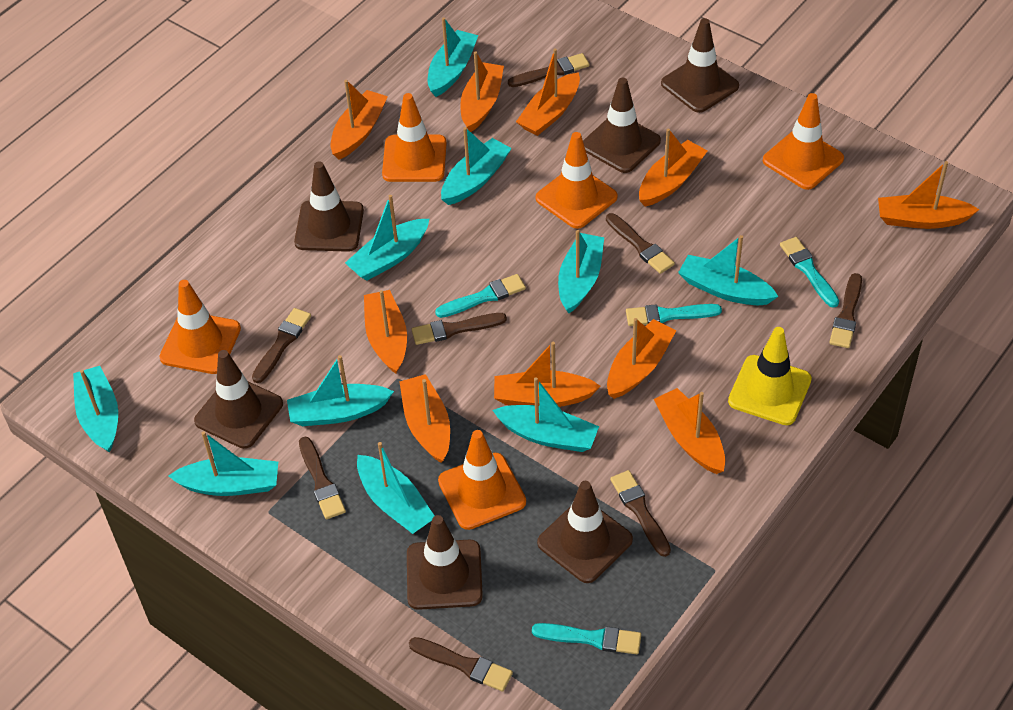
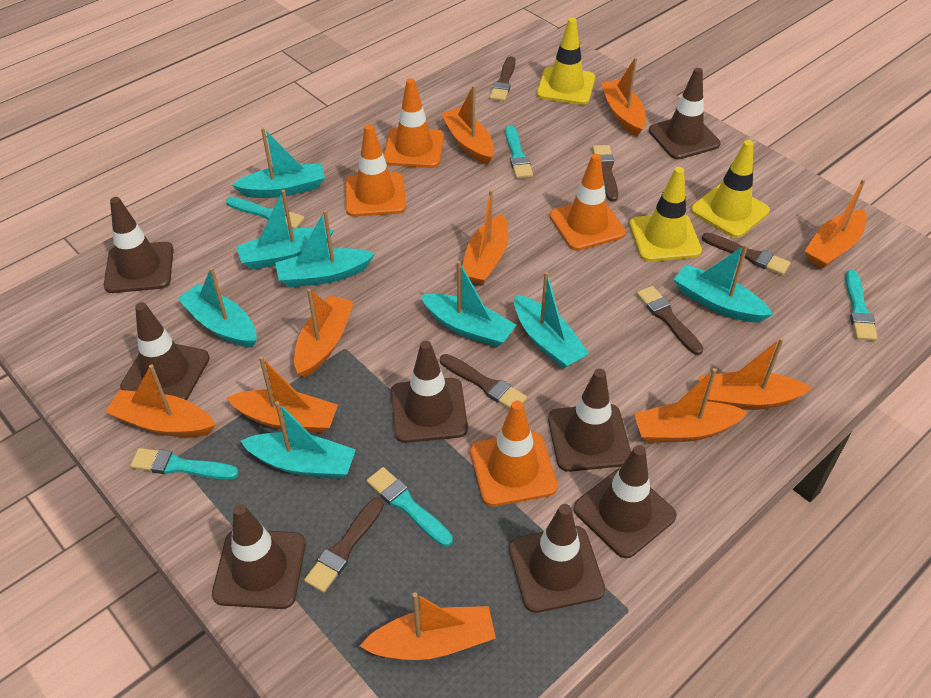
brown brush: 8 -> 6
brown traffic cone: 6 -> 8
orange traffic cone: 5 -> 4
turquoise boat: 10 -> 8
turquoise brush: 4 -> 5
yellow traffic cone: 1 -> 3

